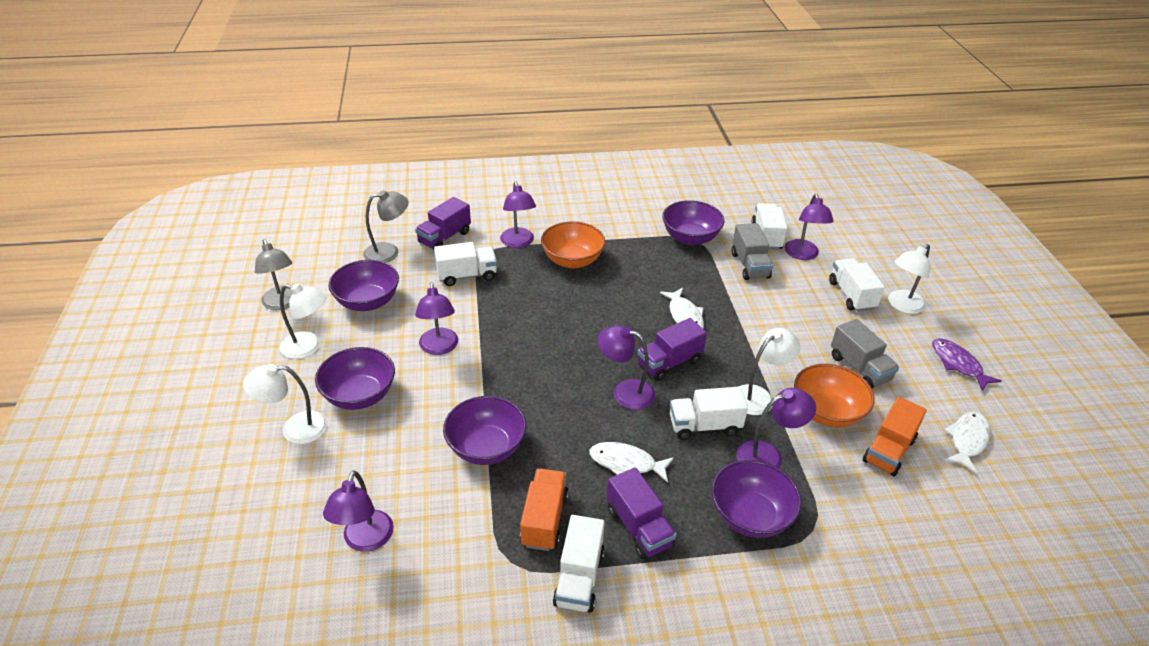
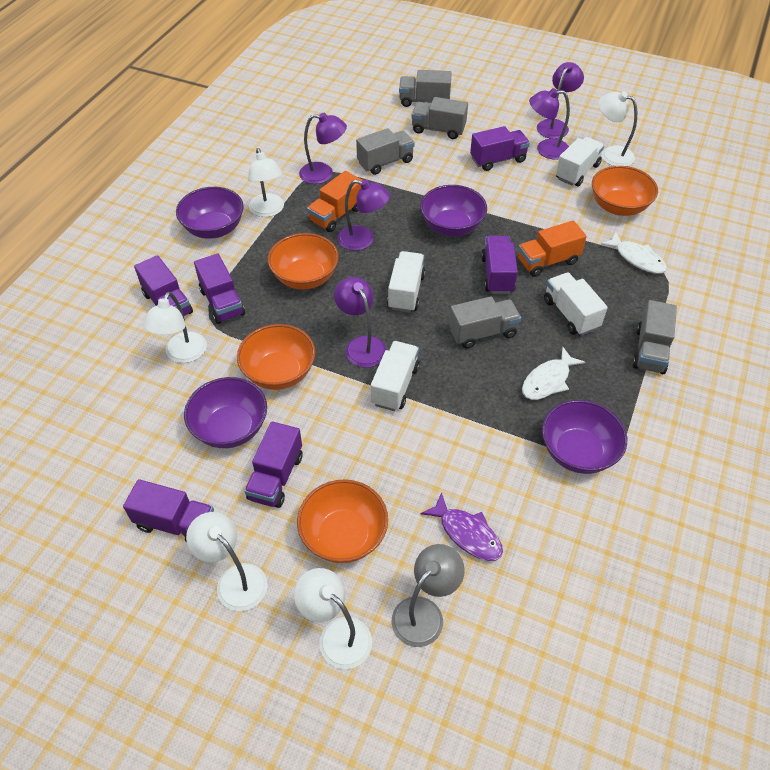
grey lamp: 2 -> 1
grey truck: 2 -> 5
orange bowl: 2 -> 4
purple bowl: 5 -> 4
purple lamp: 6 -> 5
purple truck: 3 -> 6
white fish: 3 -> 2
white lamp: 4 -> 5
white truck: 5 -> 4

